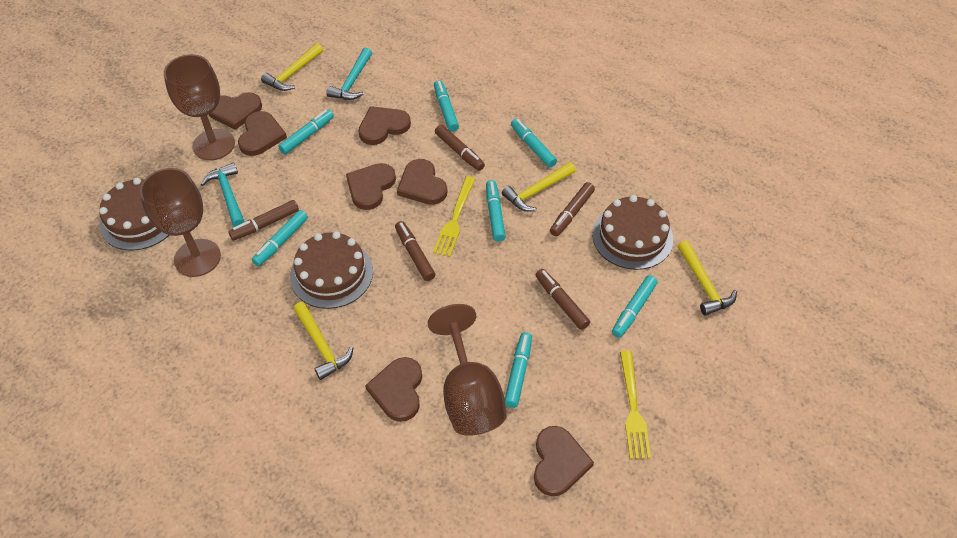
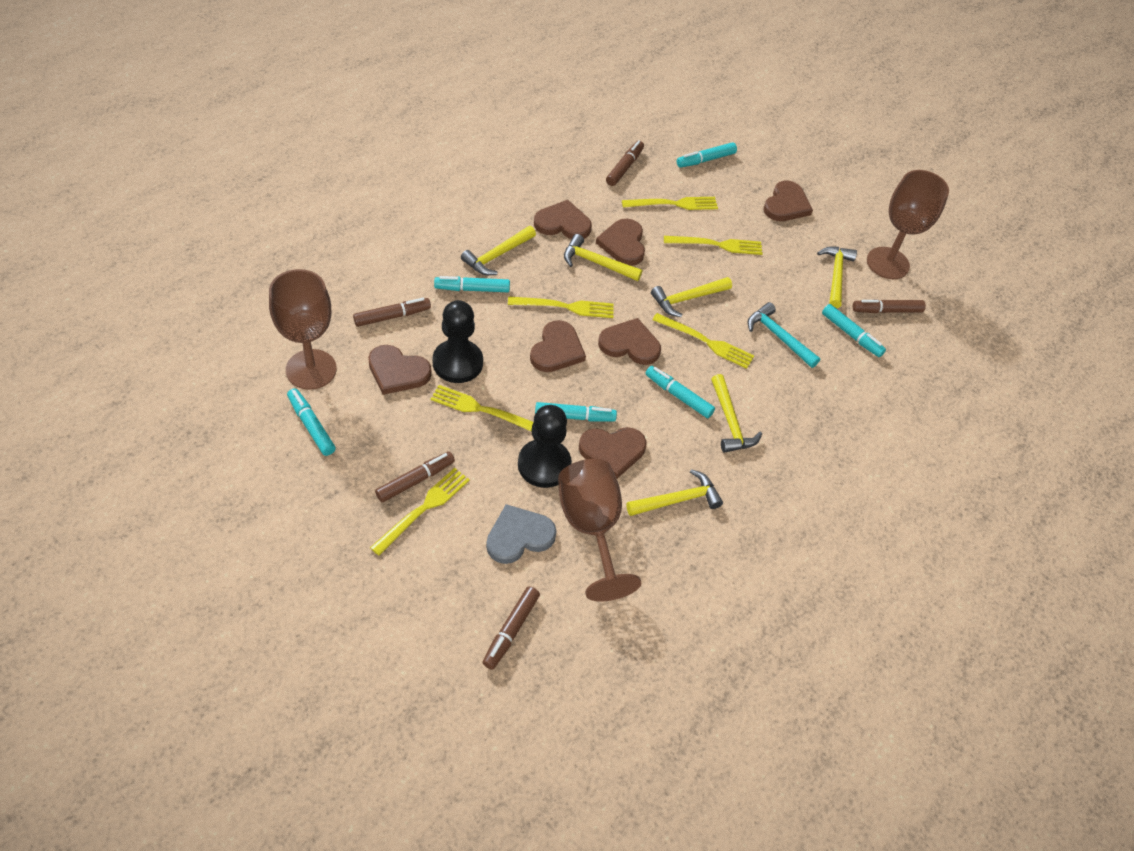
black pawn: 0 -> 2
brown cake: 3 -> 0
grey heart: 0 -> 1
turquoise hammer: 2 -> 1
turquoise marker: 7 -> 6
yellow fork: 2 -> 6
yellow hammer: 4 -> 6

